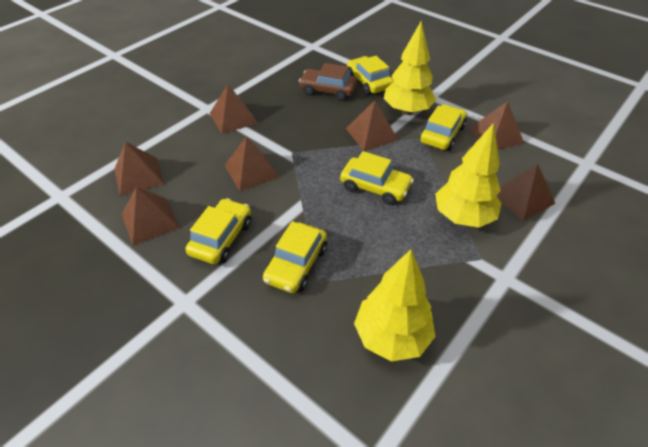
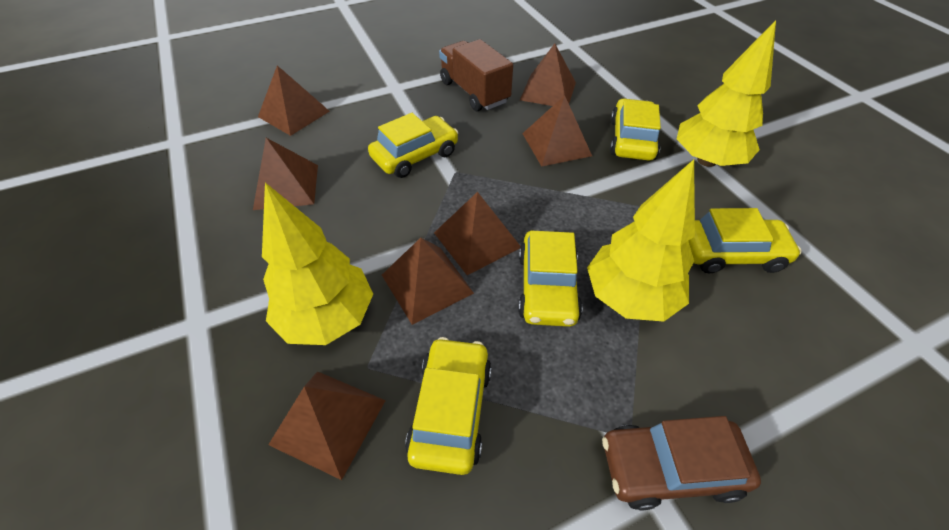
brown truck: 0 -> 1

